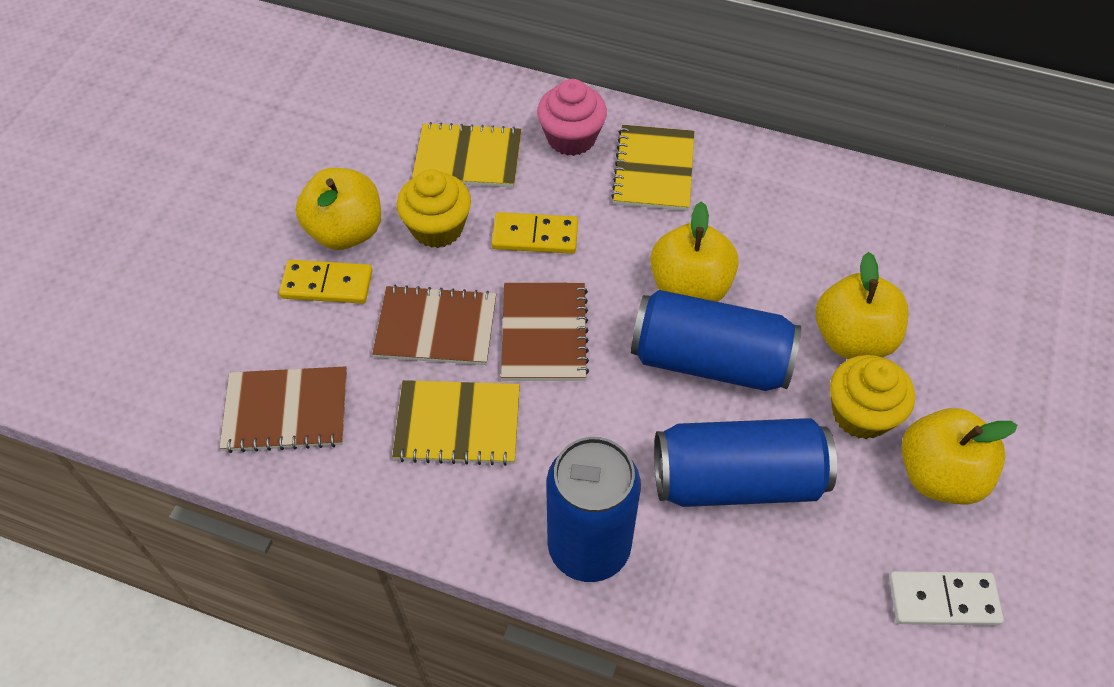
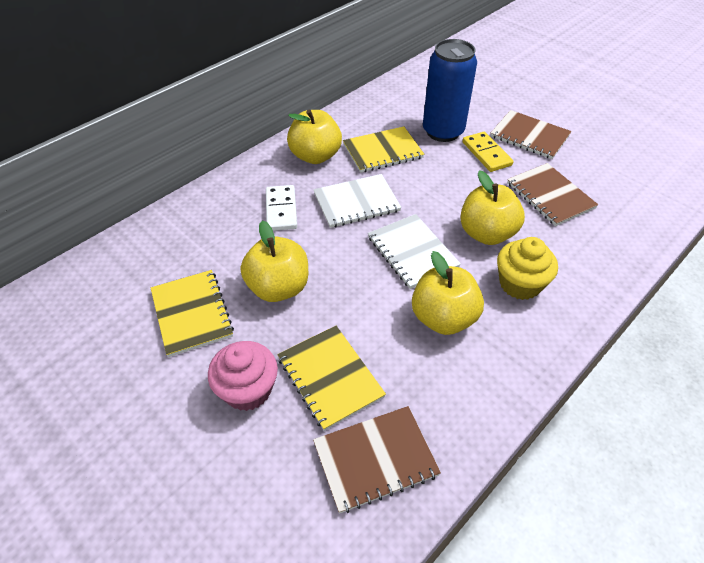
blue can: 3 -> 1
white notebook: 0 -> 2
yellow cupcake: 2 -> 1
yellow domino: 2 -> 1

